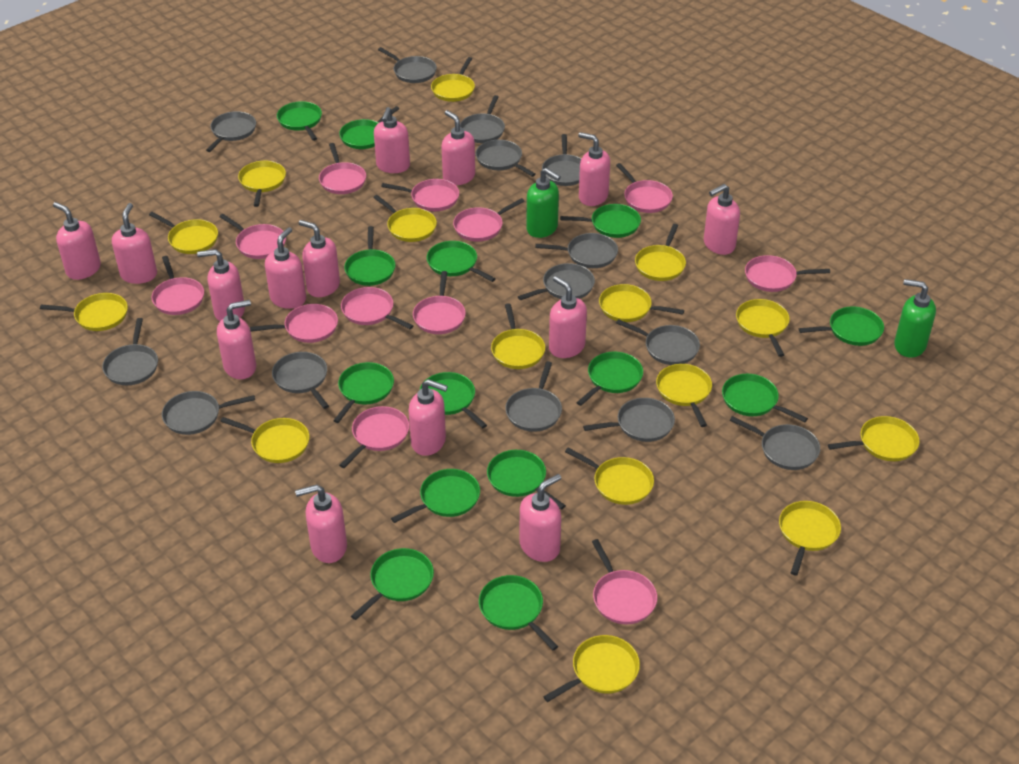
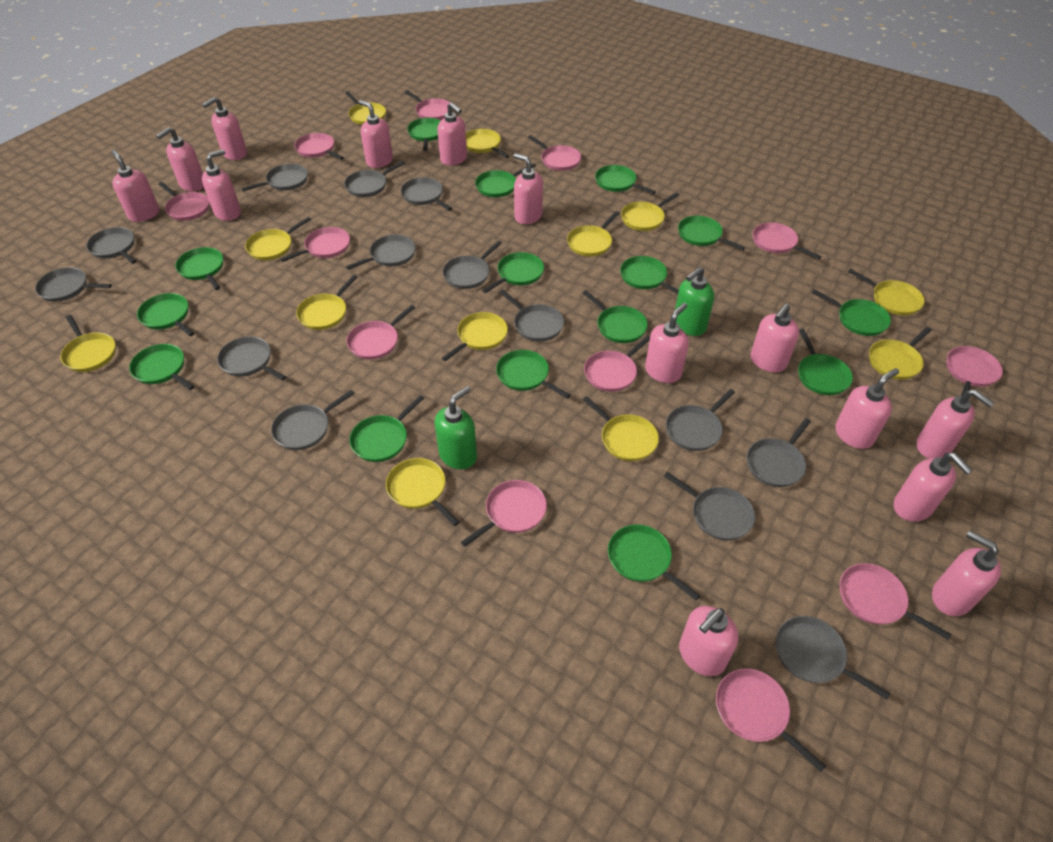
green pan: 14 -> 15
yellow pan: 15 -> 12

